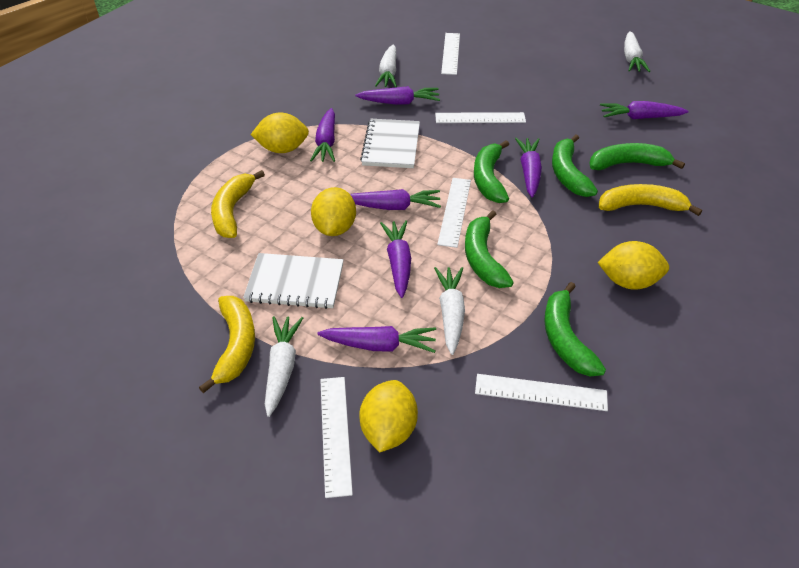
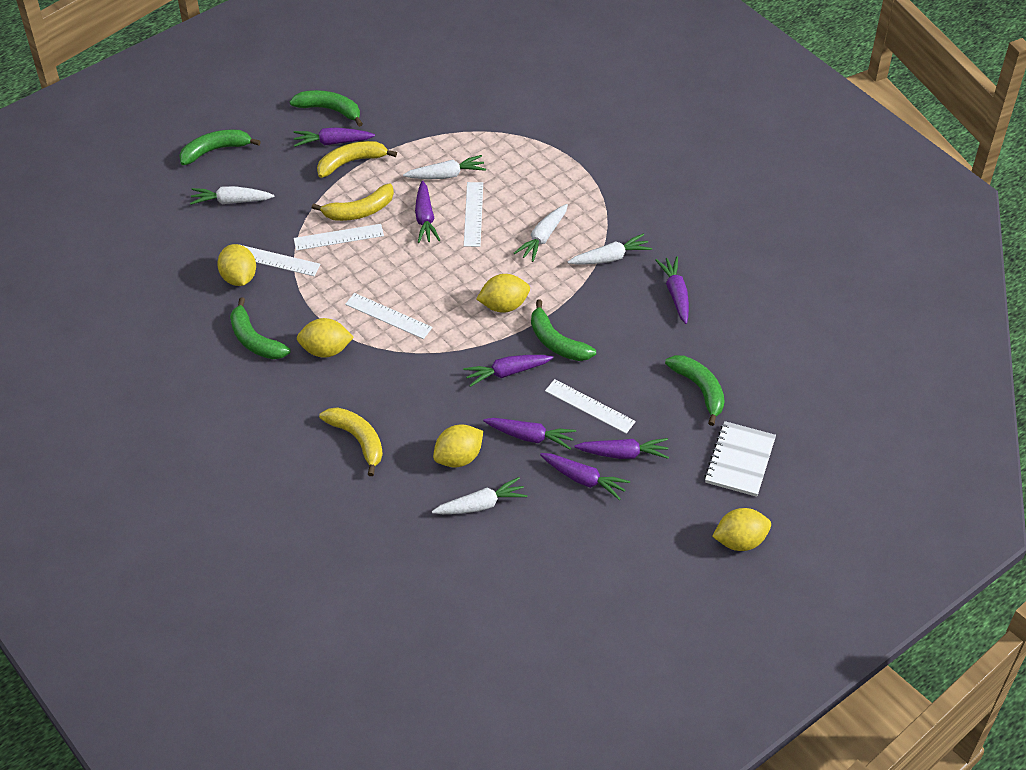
white carrot: 4 -> 5
white notebook: 2 -> 1
yellow lemon: 4 -> 5

